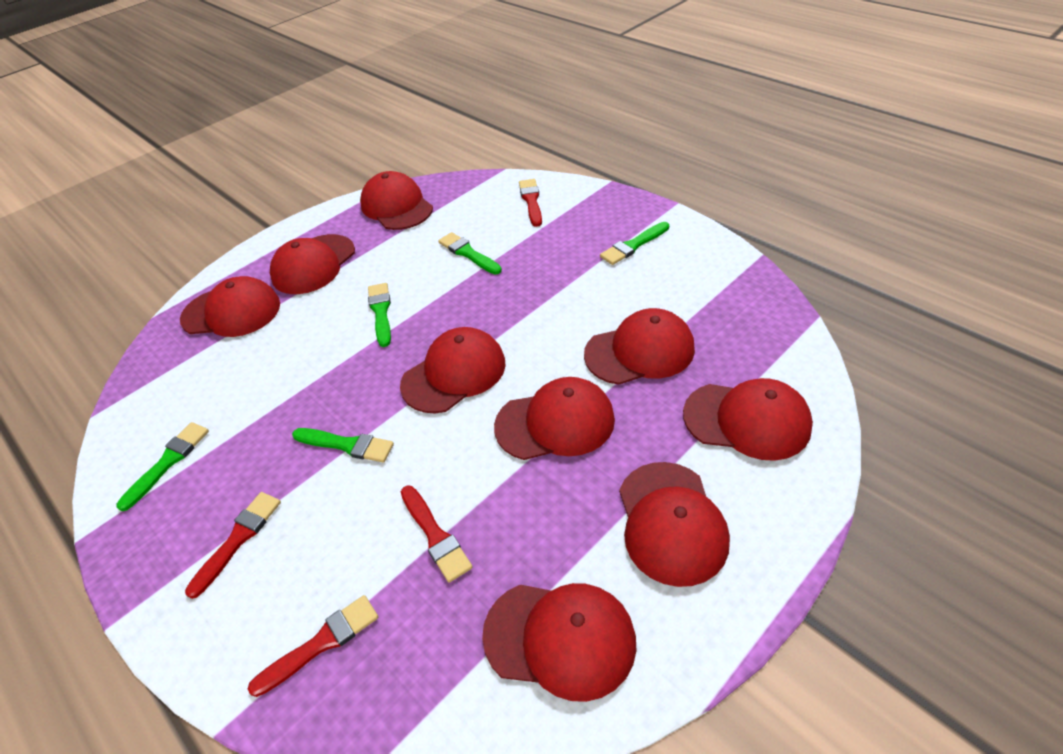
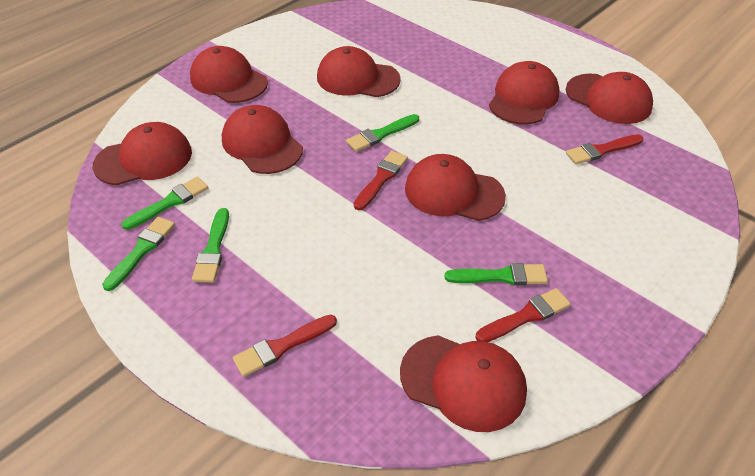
red cap: 9 -> 8

